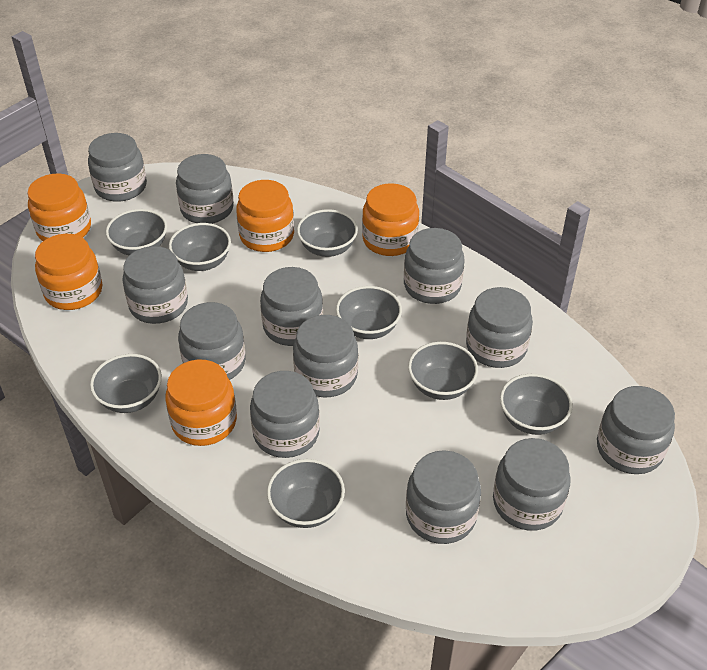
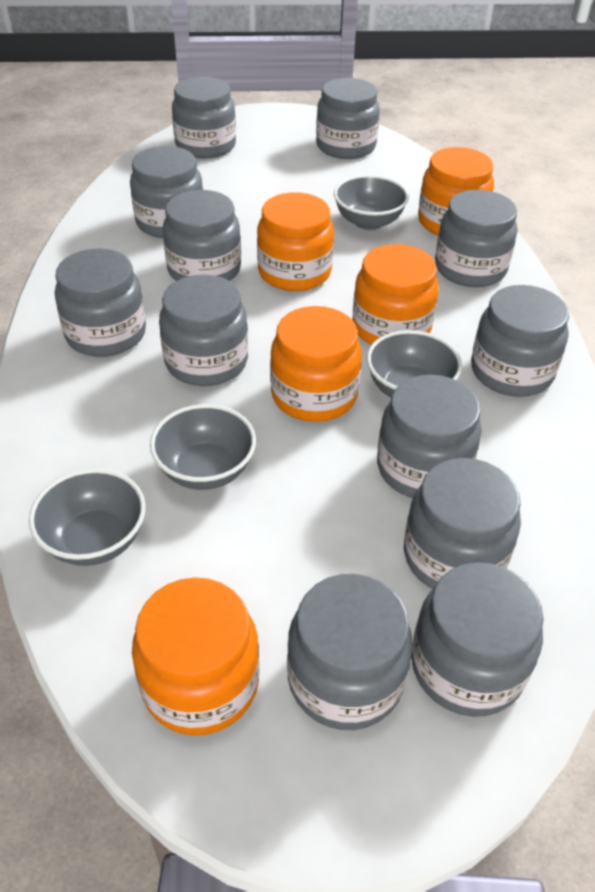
grey bowl: 8 -> 4

